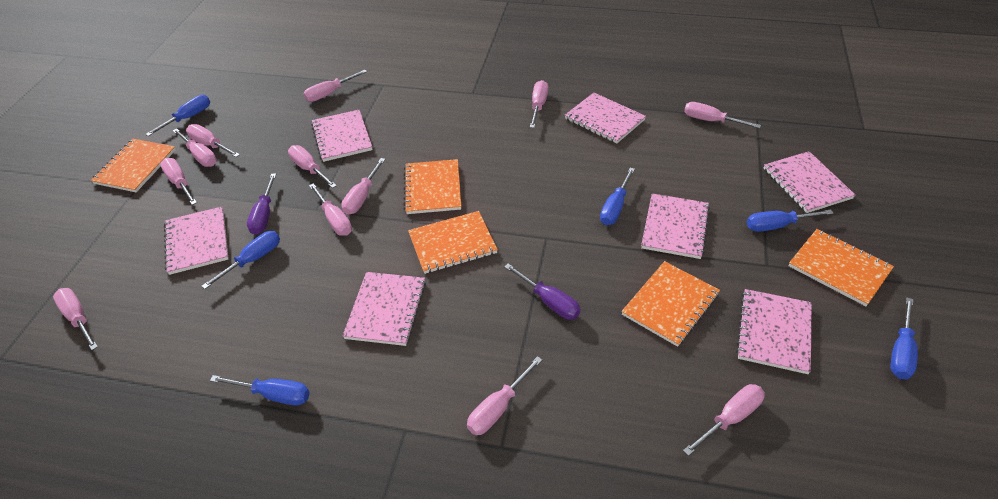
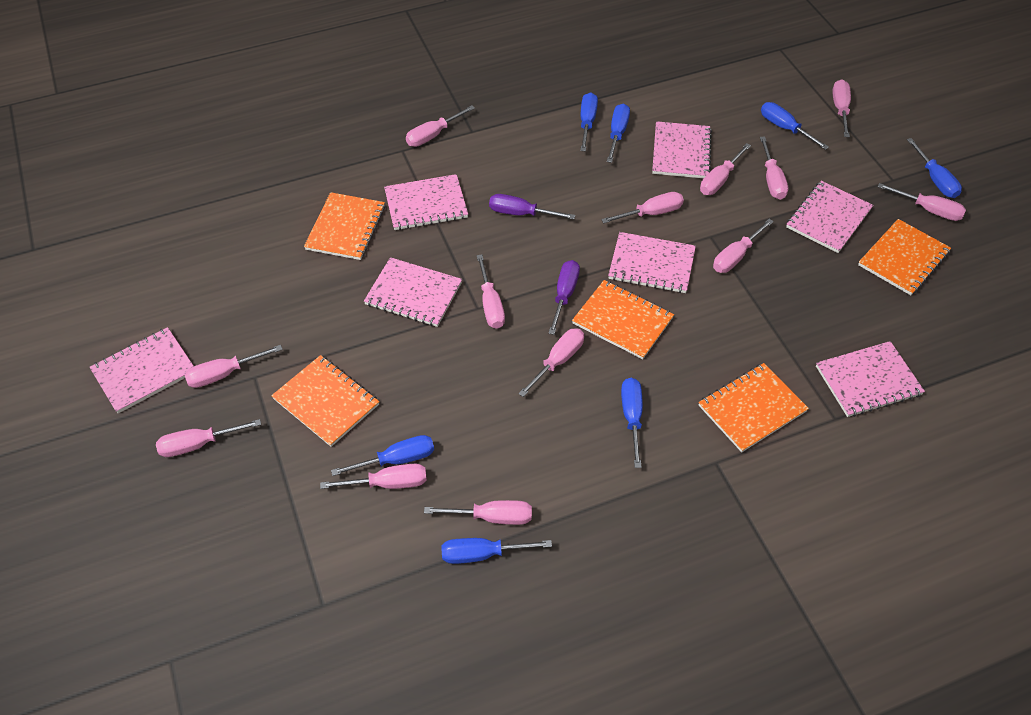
blue screwdriver: 6 -> 7
pink screwdriver: 12 -> 13

